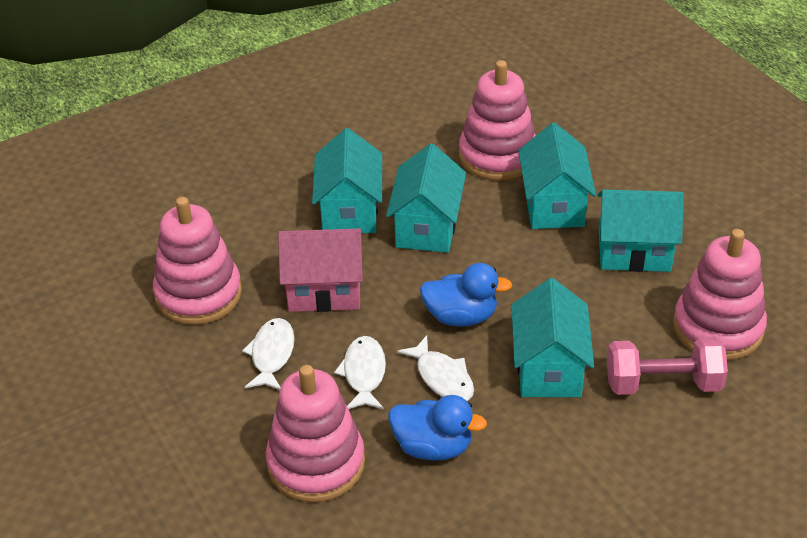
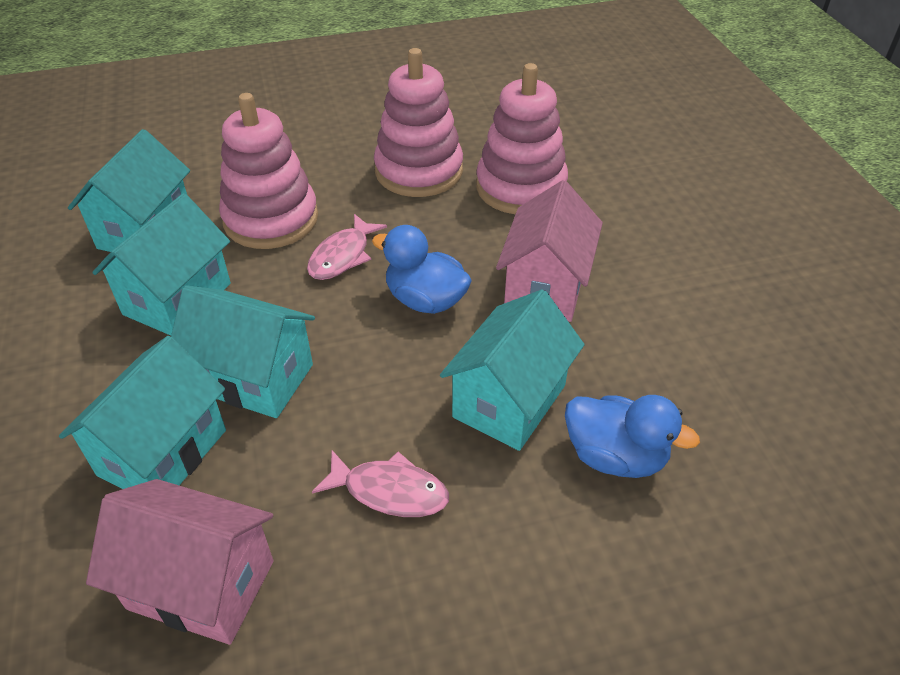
pink dumbbell: 1 -> 0
pink fish: 0 -> 2
pink house: 1 -> 2
pink stacking toy: 4 -> 3
white fish: 3 -> 0

